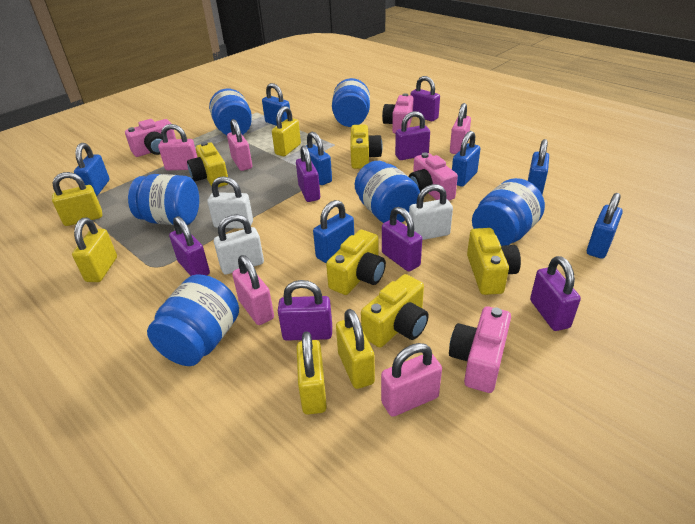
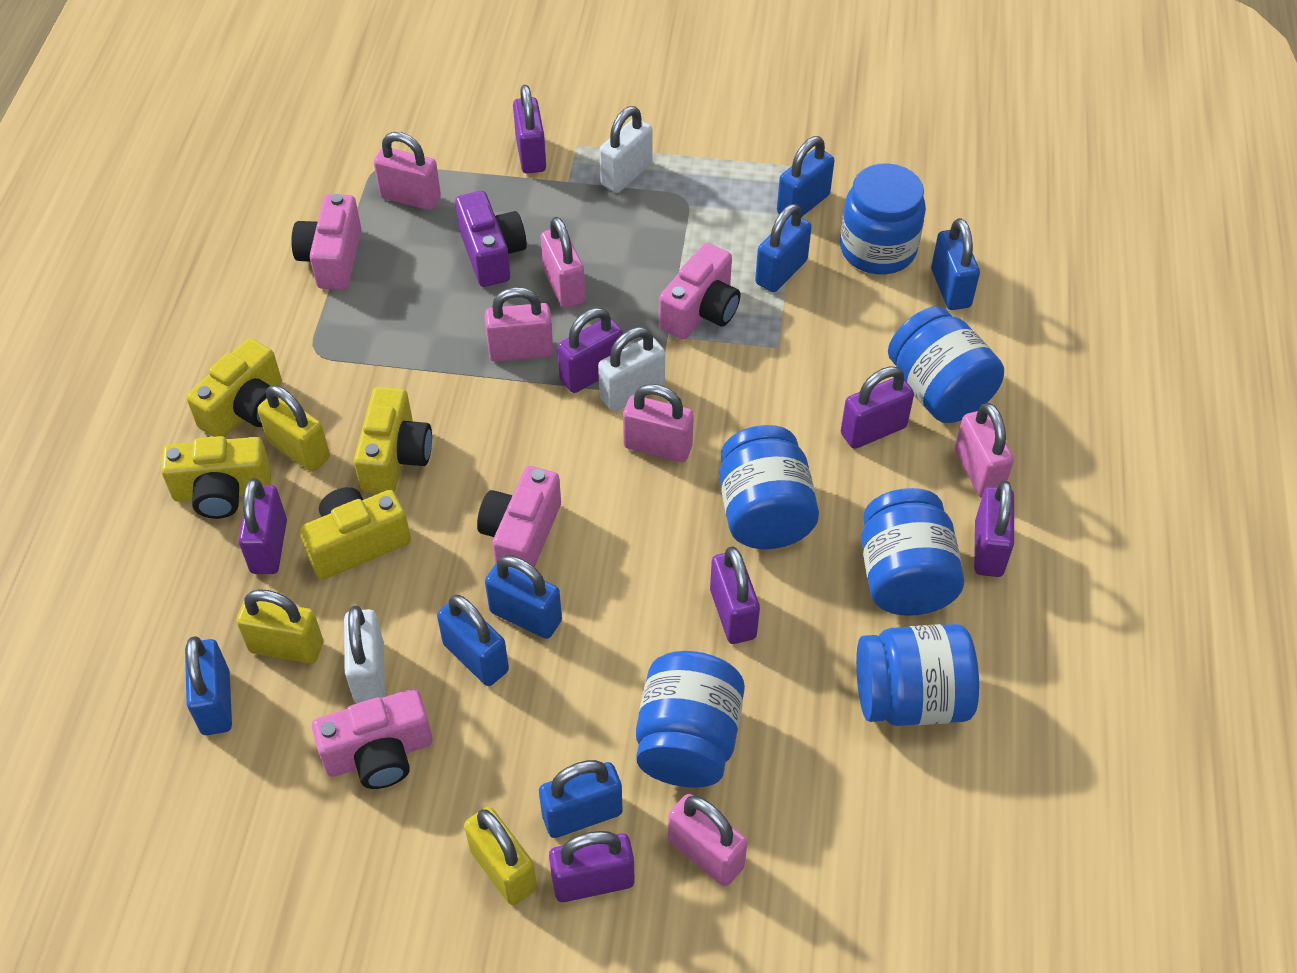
pink padlock: 5 -> 6
purple camera: 0 -> 1
yellow camera: 5 -> 4
yellow padlock: 5 -> 3

